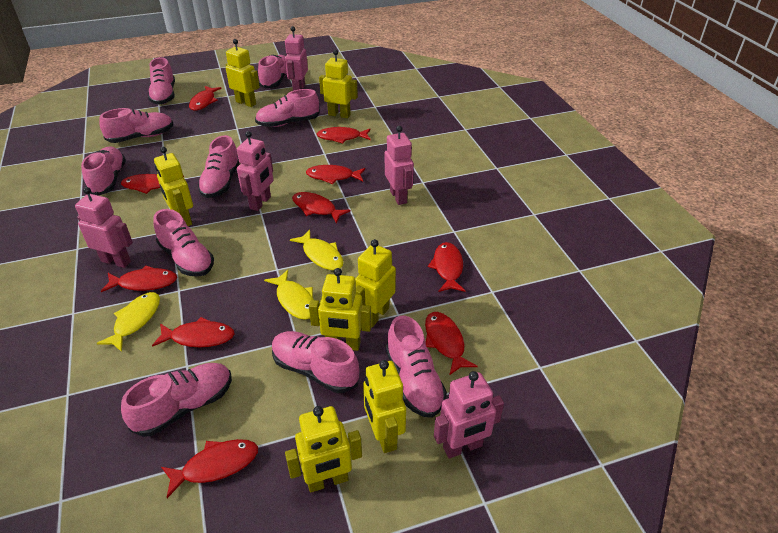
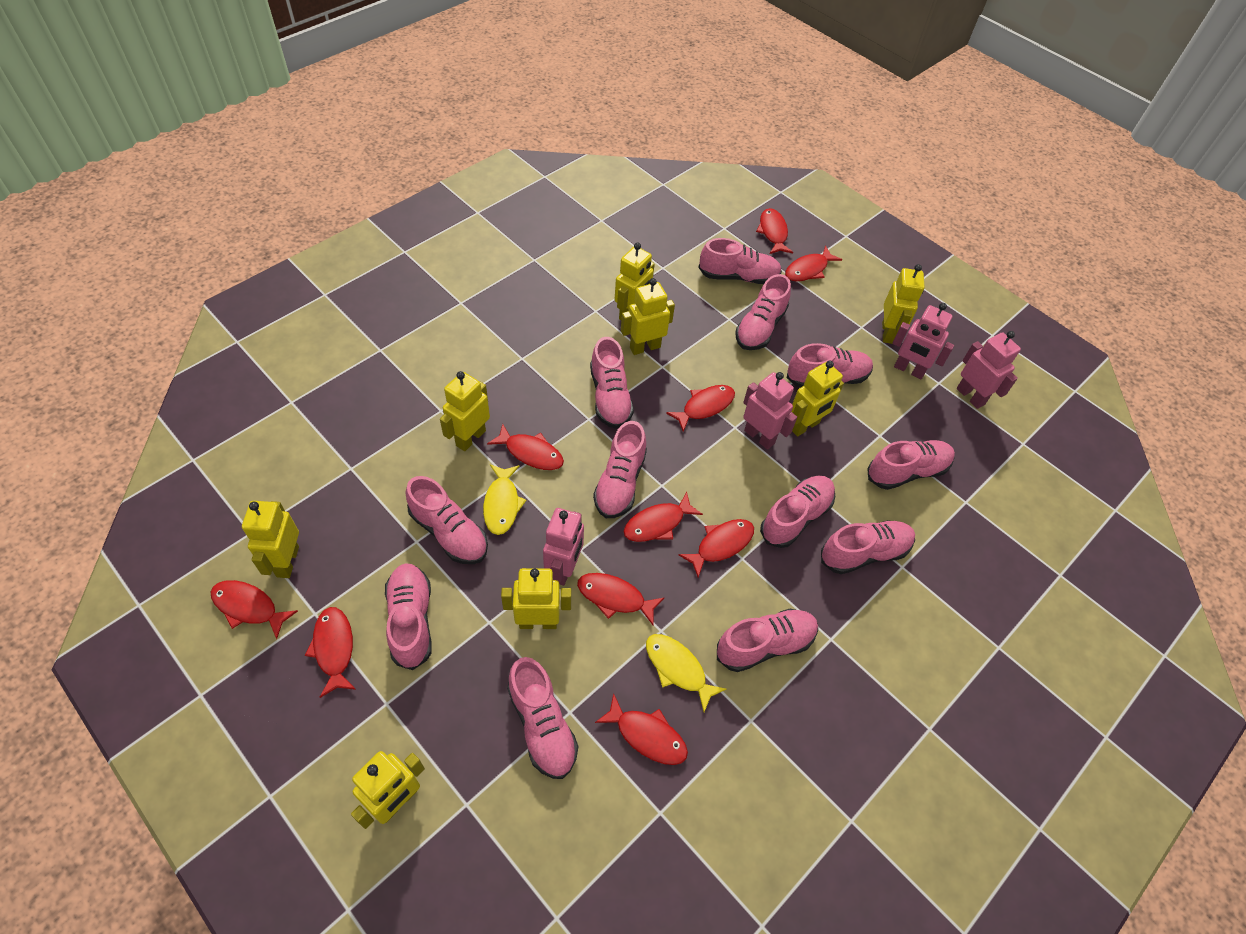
pink robot: 5 -> 4
pink shoe: 10 -> 12
yellow fish: 3 -> 2
yellow robot: 7 -> 8

